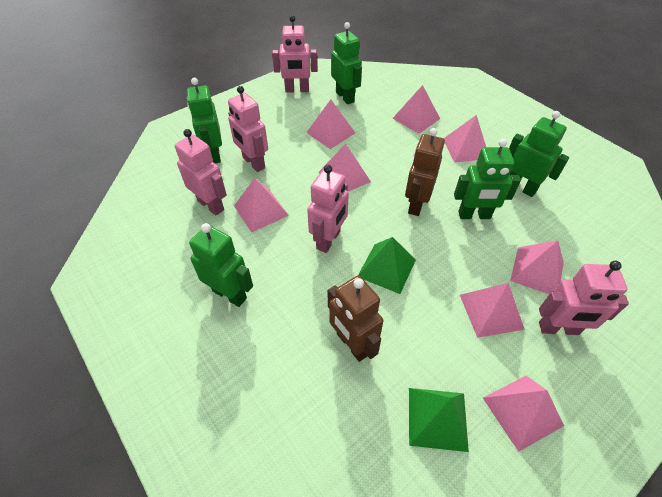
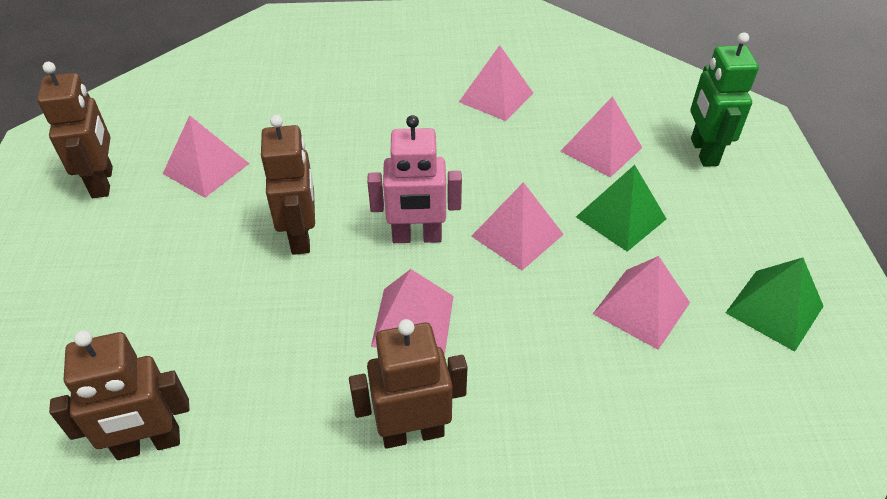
brown robot: 2 -> 4
green robot: 5 -> 1
pink pyramid: 8 -> 6
pink robot: 5 -> 1

